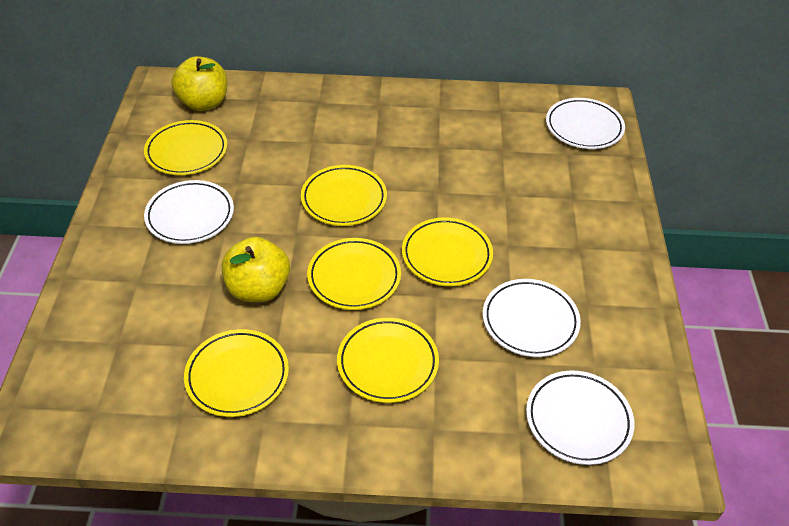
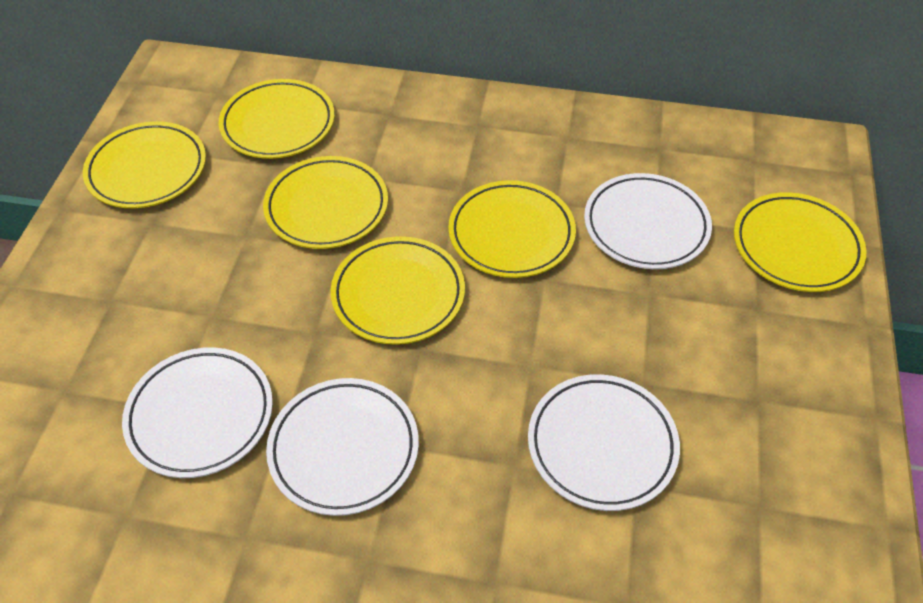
yellow apple: 2 -> 0

